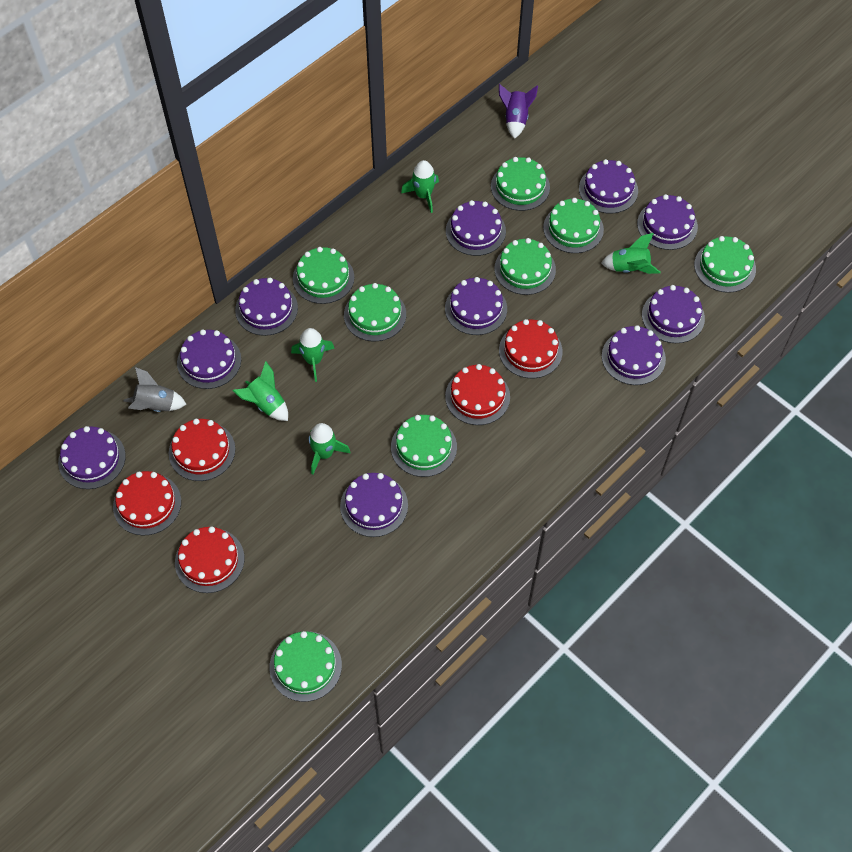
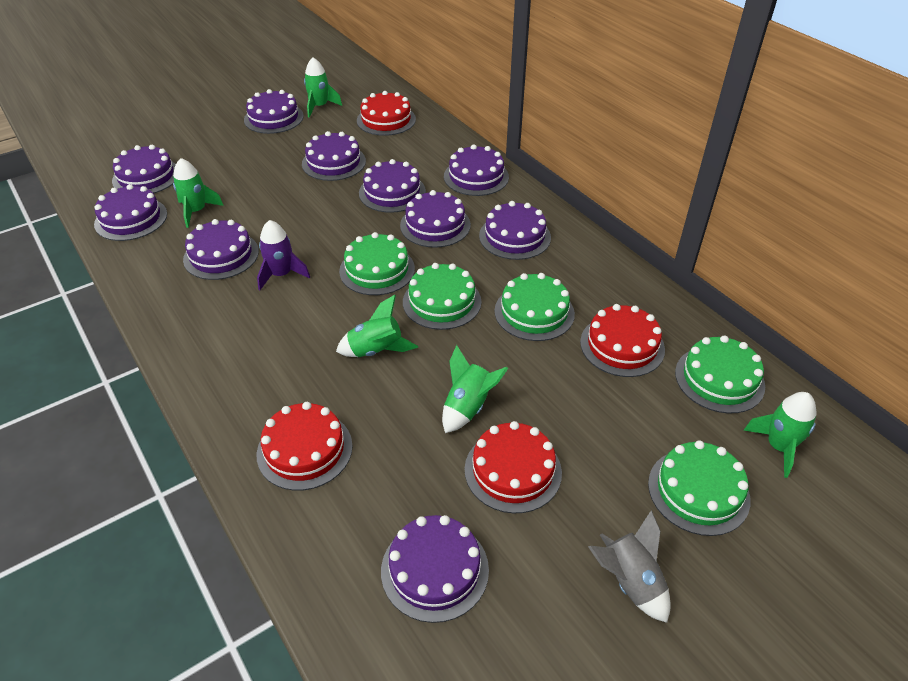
green cake: 8 -> 5
red cake: 5 -> 4

